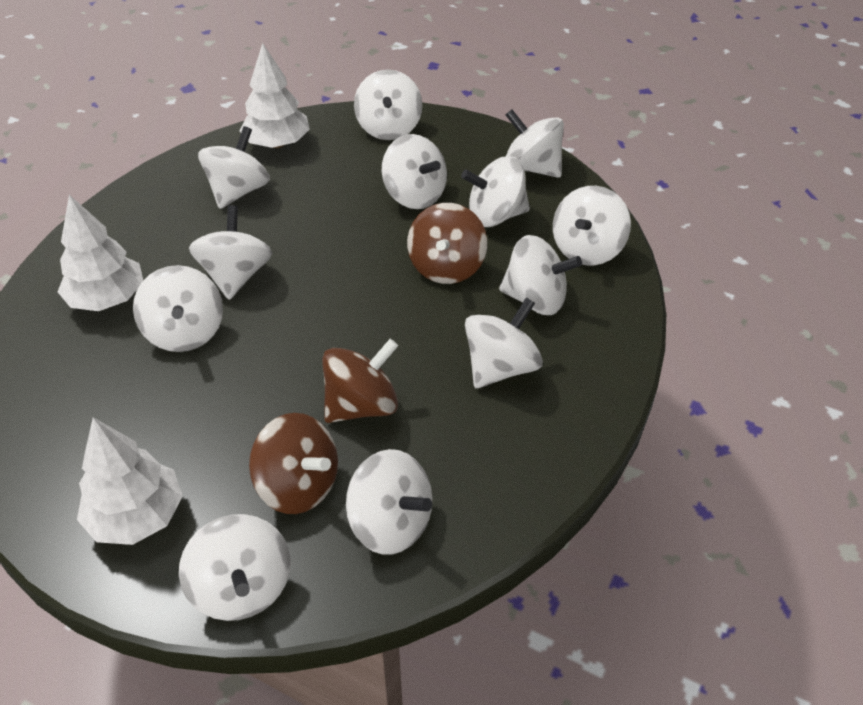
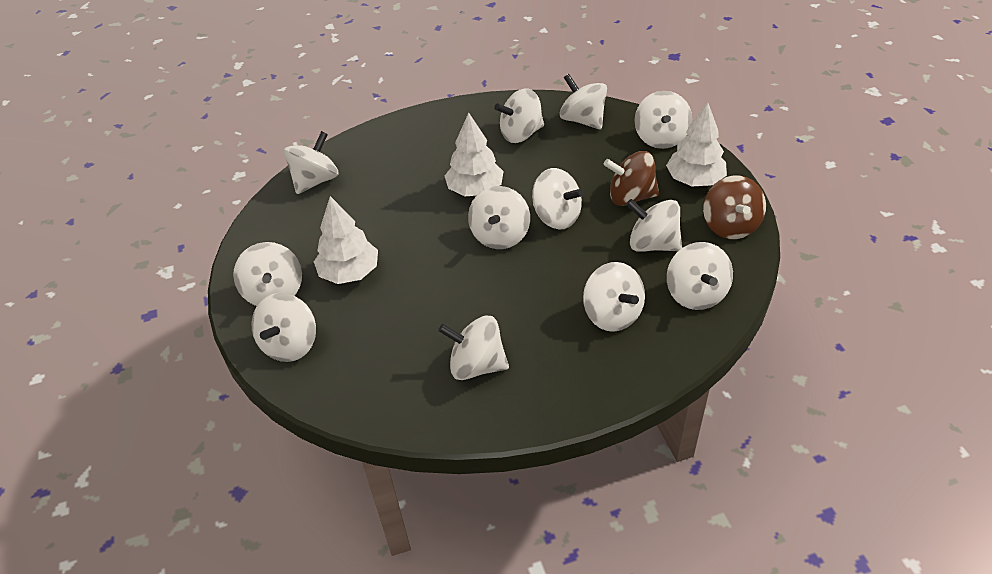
brown spinning top: 3 -> 2

